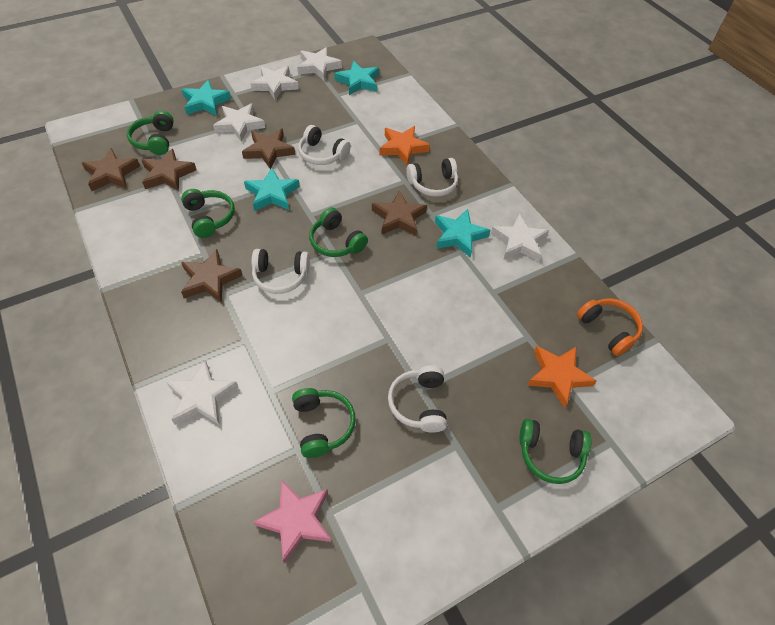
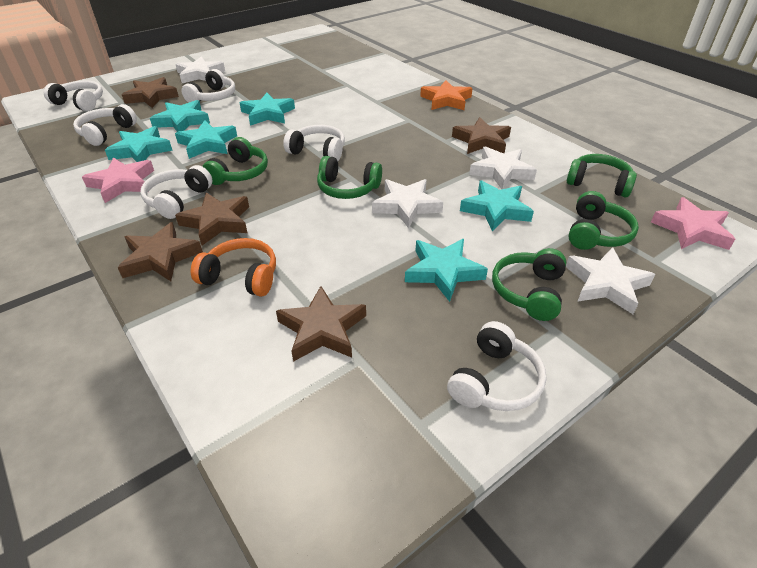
orange star: 2 -> 1
pink star: 1 -> 2
turquoise star: 4 -> 6
white headphones: 4 -> 6
white star: 5 -> 4

